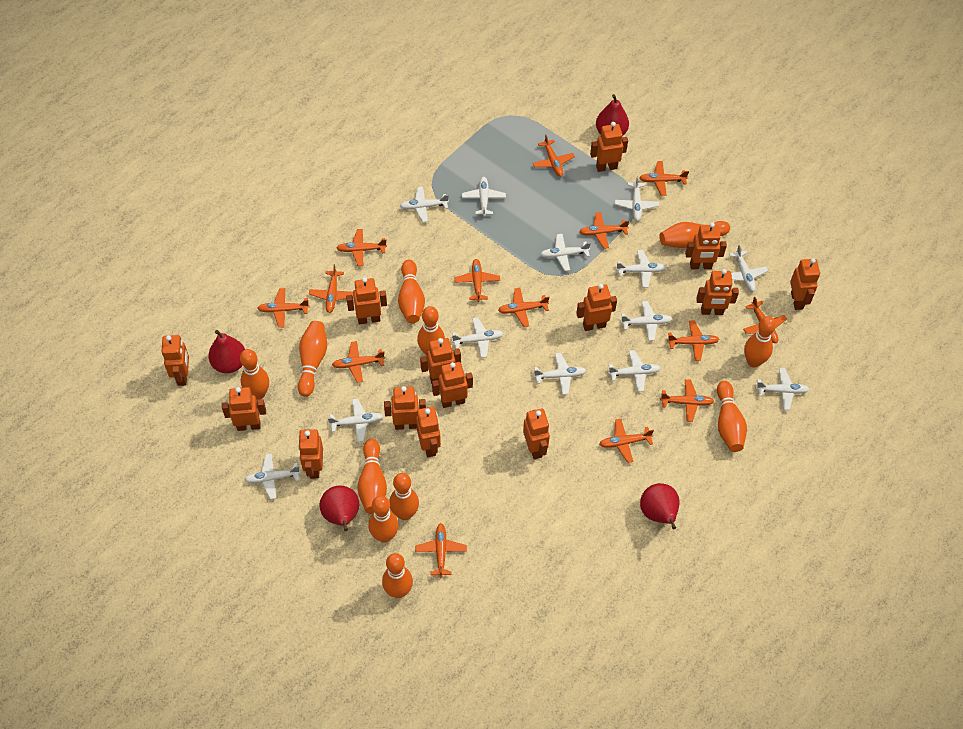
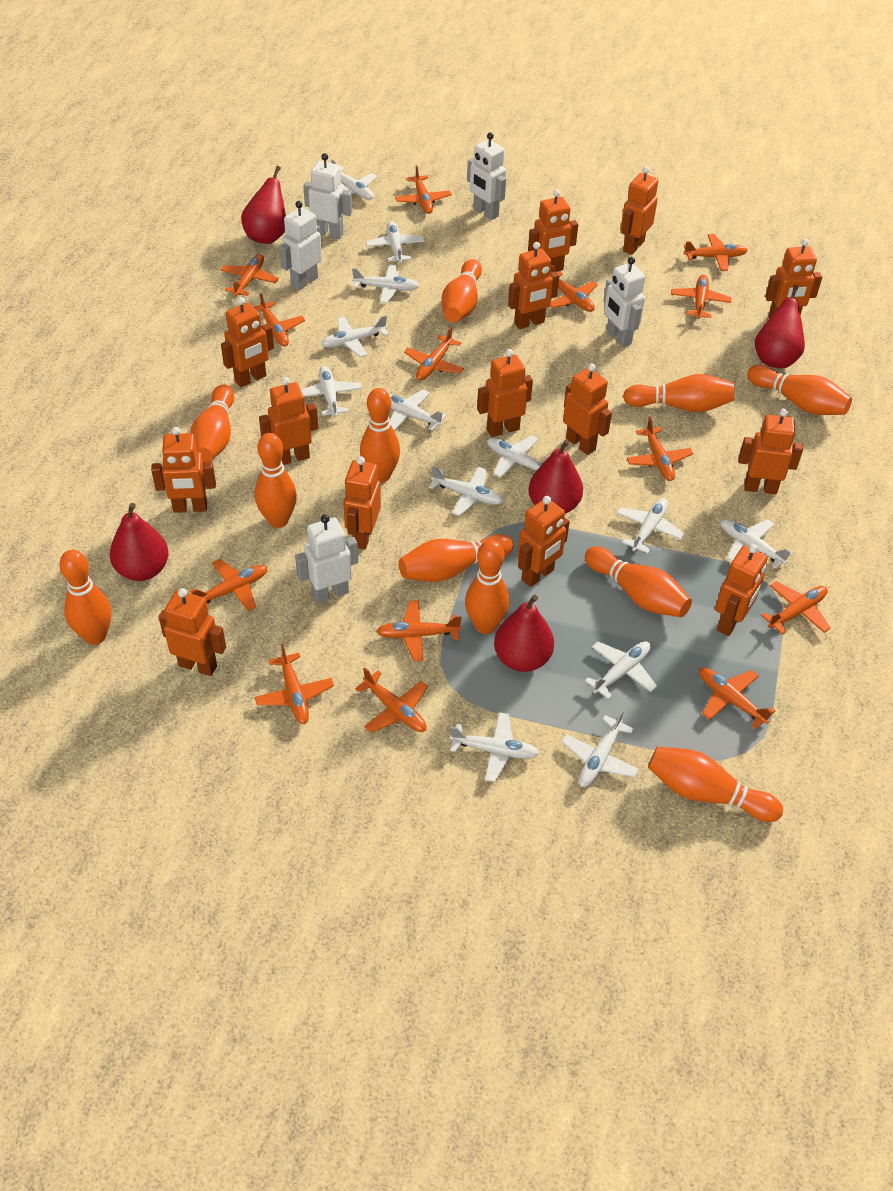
red pear: 4 -> 5
white robot: 0 -> 5

